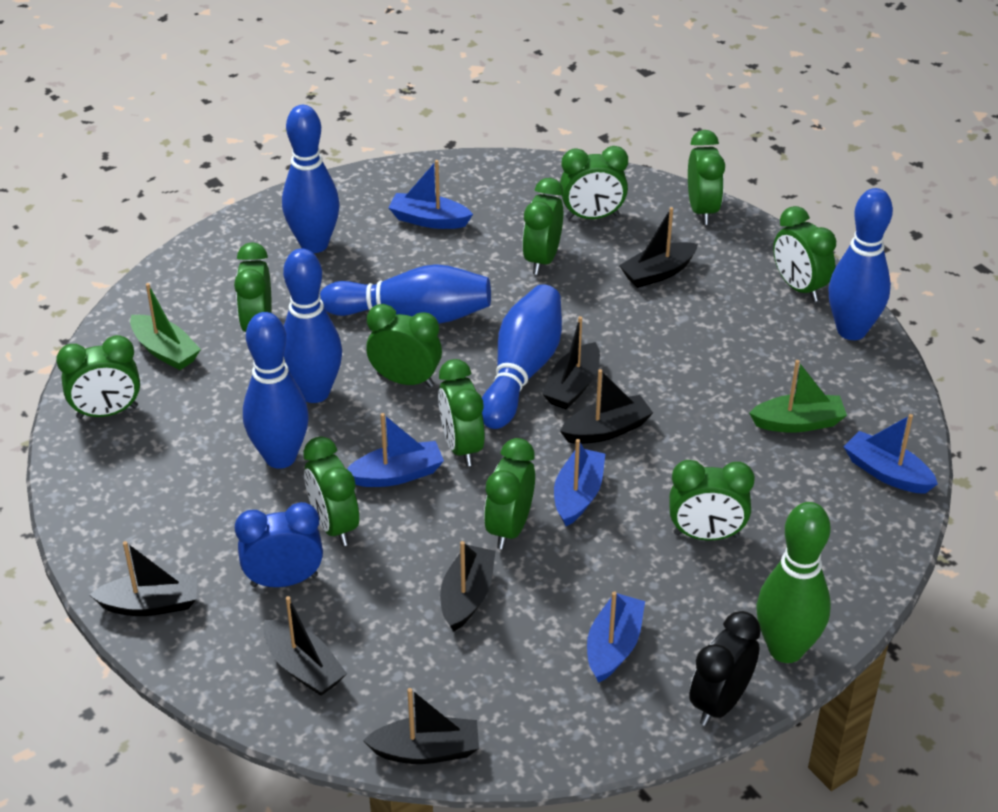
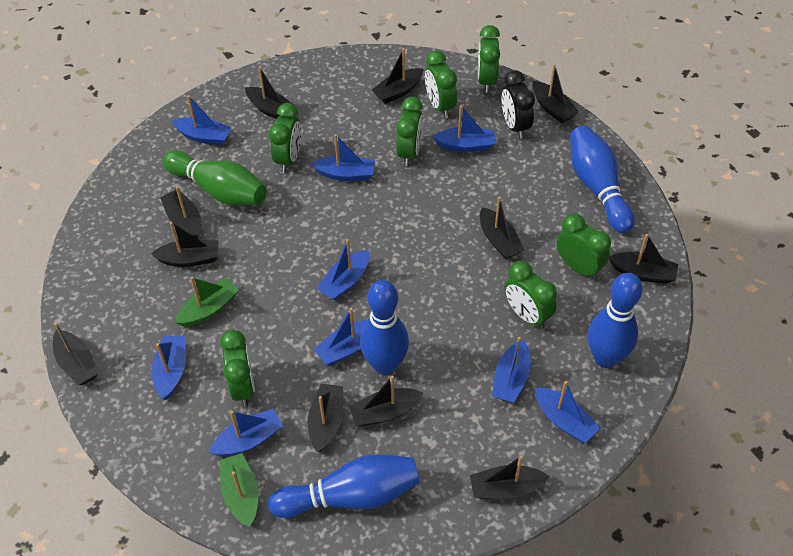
black boat: 7 -> 11
blue boat: 5 -> 9
blue bowling pin: 6 -> 4
blue clock: 1 -> 0
green clock: 11 -> 7

